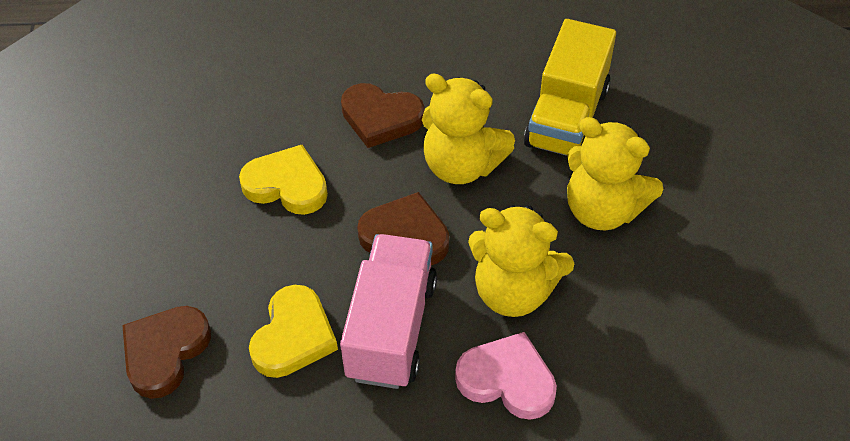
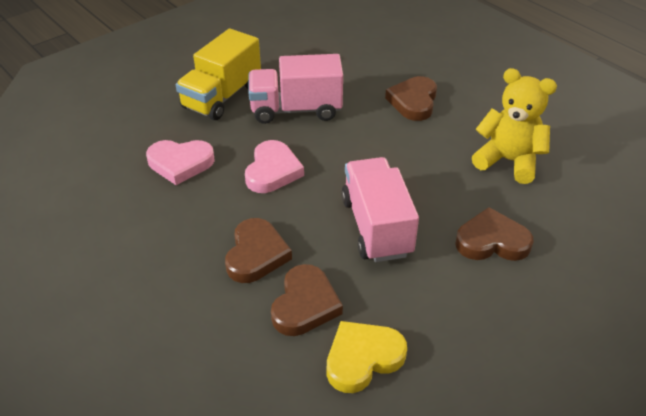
brown heart: 3 -> 4
pink heart: 1 -> 2
pink truck: 1 -> 2
yellow heart: 2 -> 1
yellow teddy bear: 3 -> 1

